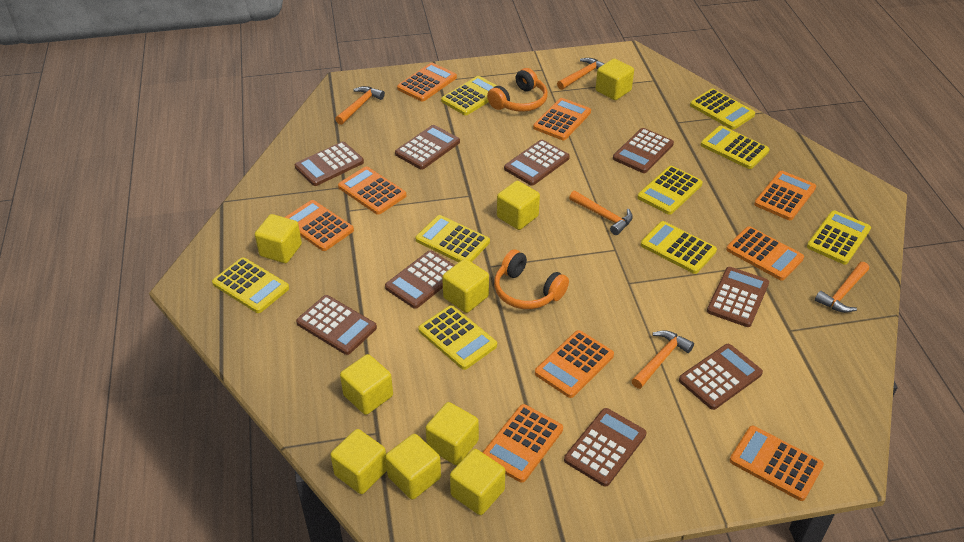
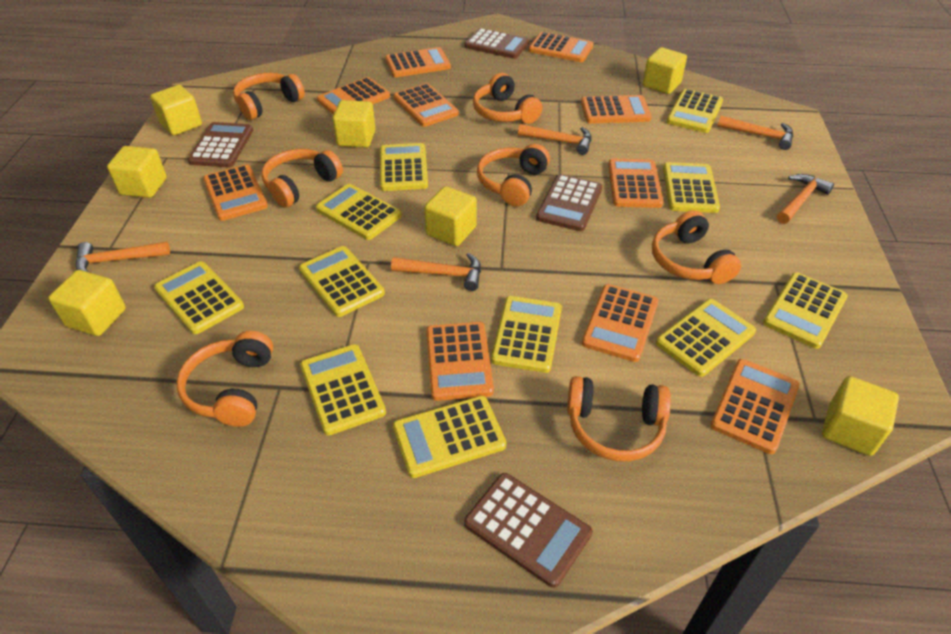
brown calculator: 9 -> 4
orange calculator: 9 -> 10
orange headphones: 2 -> 7
yellow calculator: 9 -> 11
yellow cube: 9 -> 7

